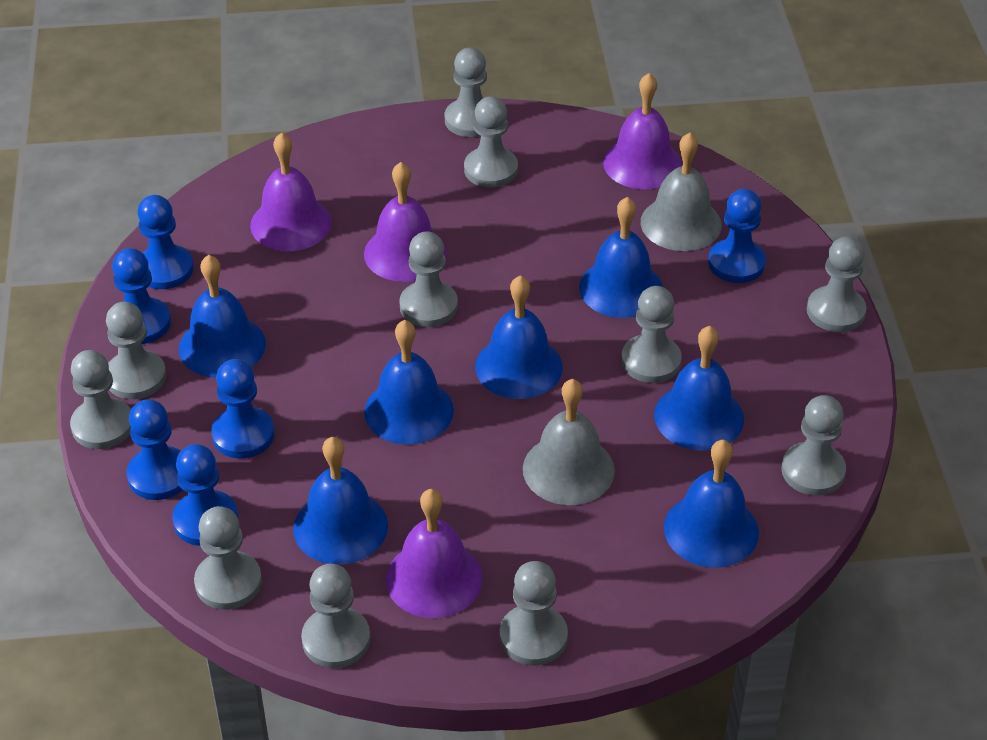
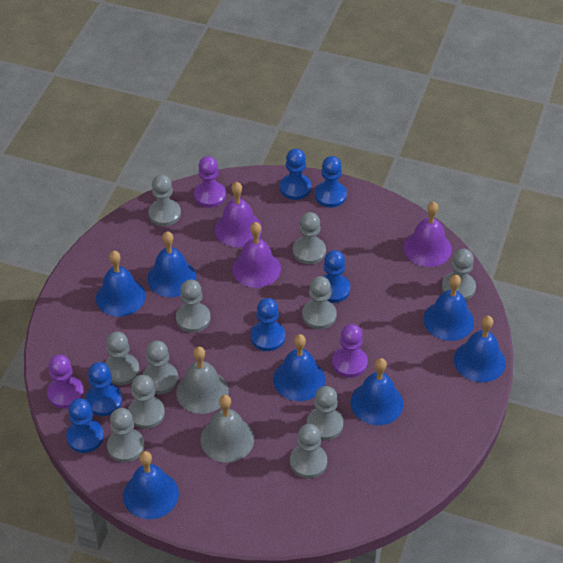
purple bell: 4 -> 3
purple pawn: 0 -> 3

